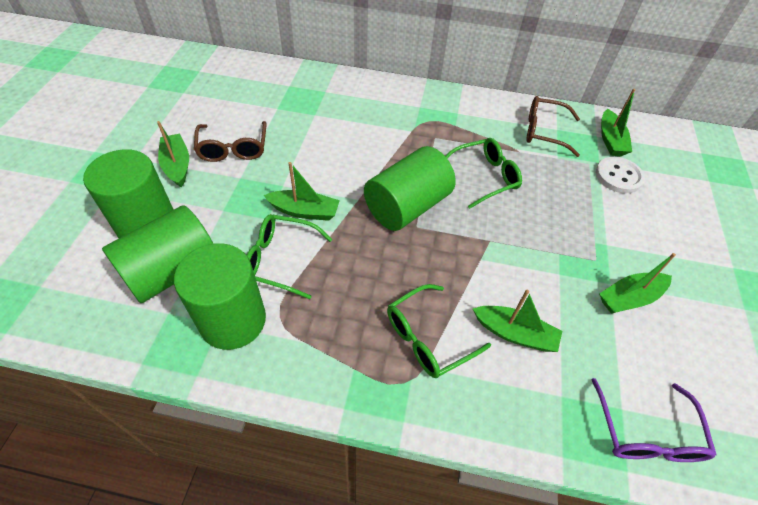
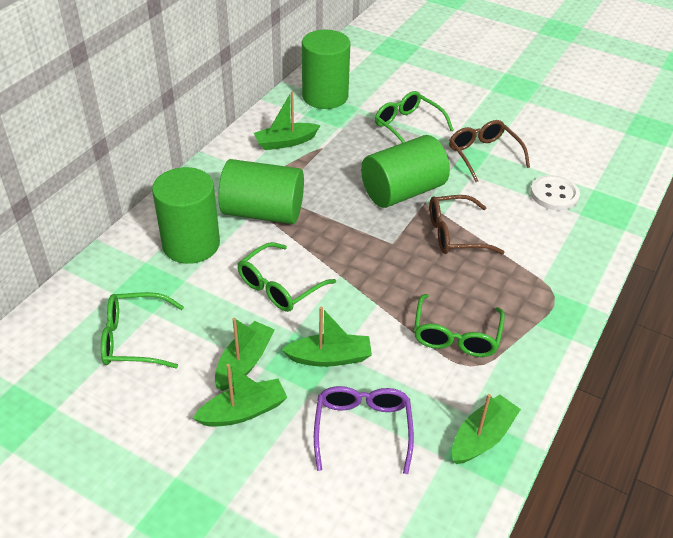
green glasses: 3 -> 4

